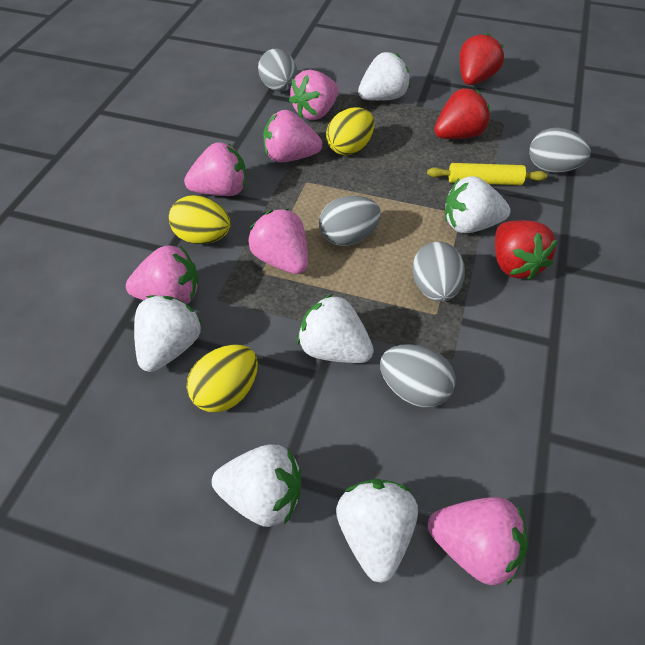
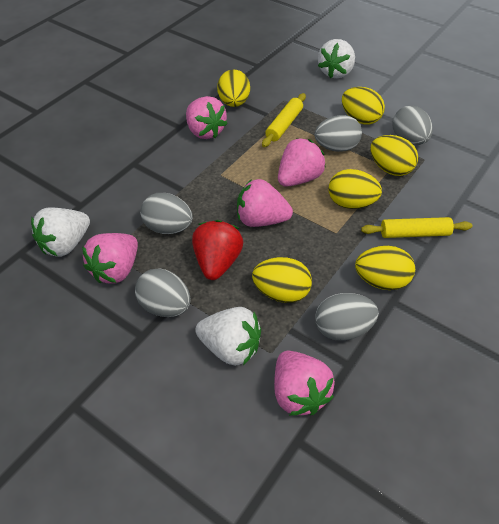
pink strawberry: 6 -> 5
red strawberry: 3 -> 1
white strawberry: 6 -> 3
yellow egg: 3 -> 6
yellow rolling pin: 1 -> 2

